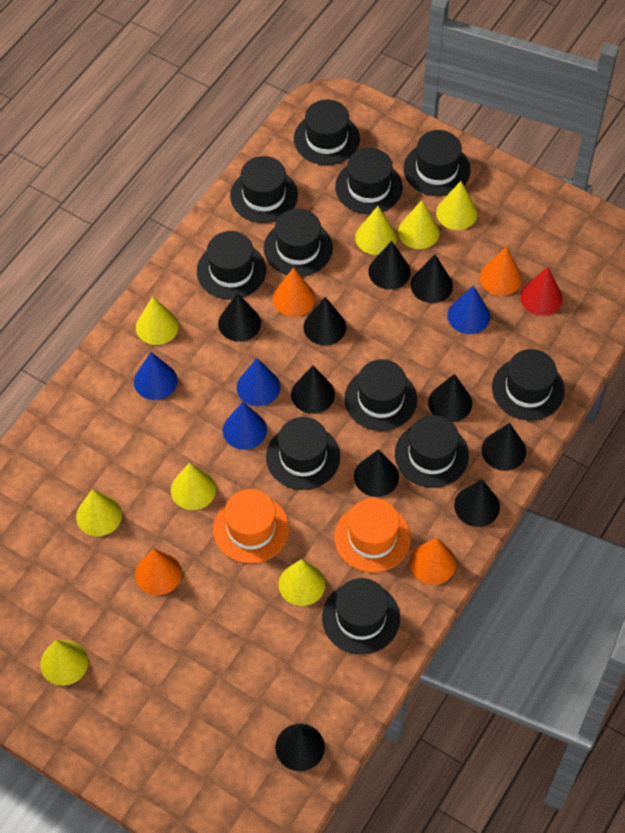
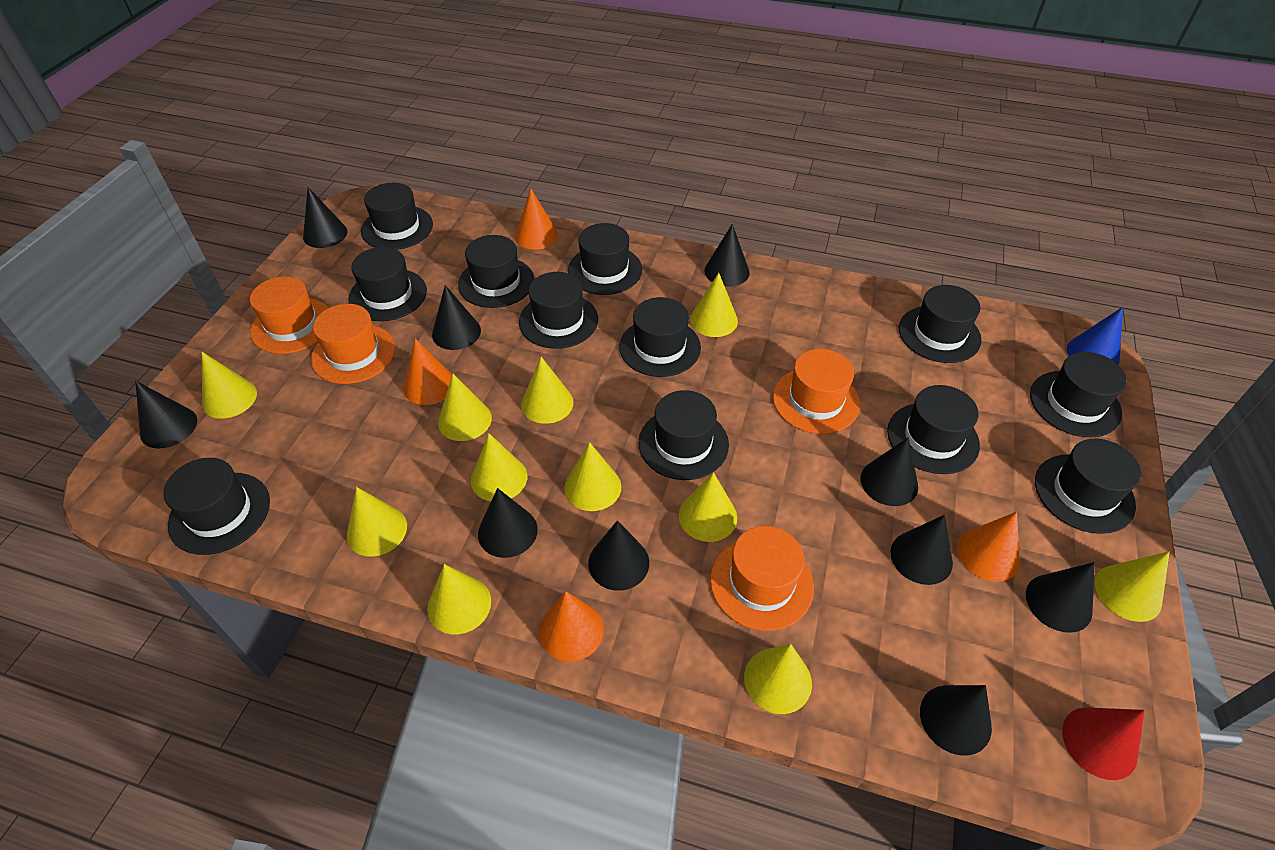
black hat: 11 -> 12
blue cone: 4 -> 1
orange hat: 2 -> 4
yellow cone: 8 -> 11

